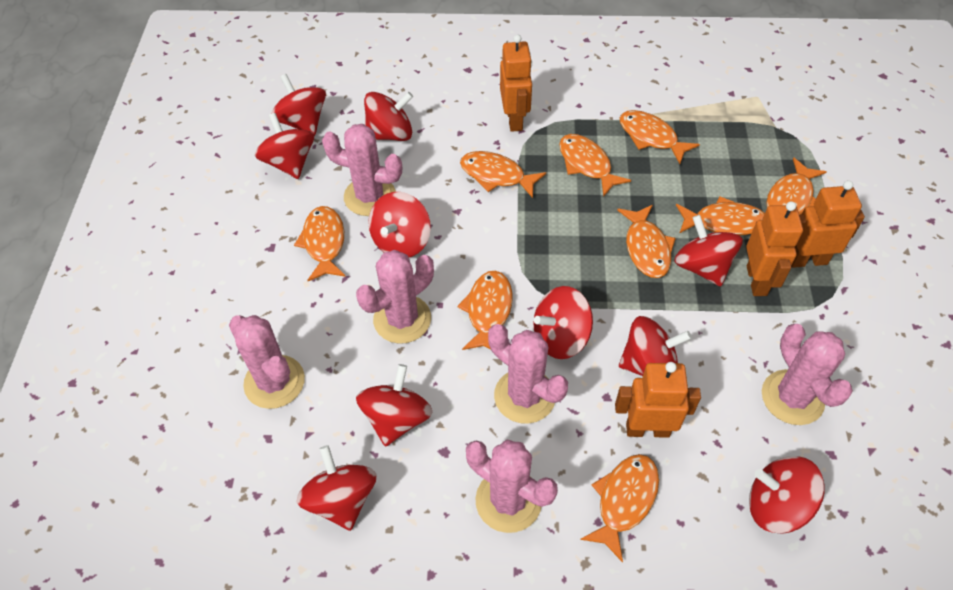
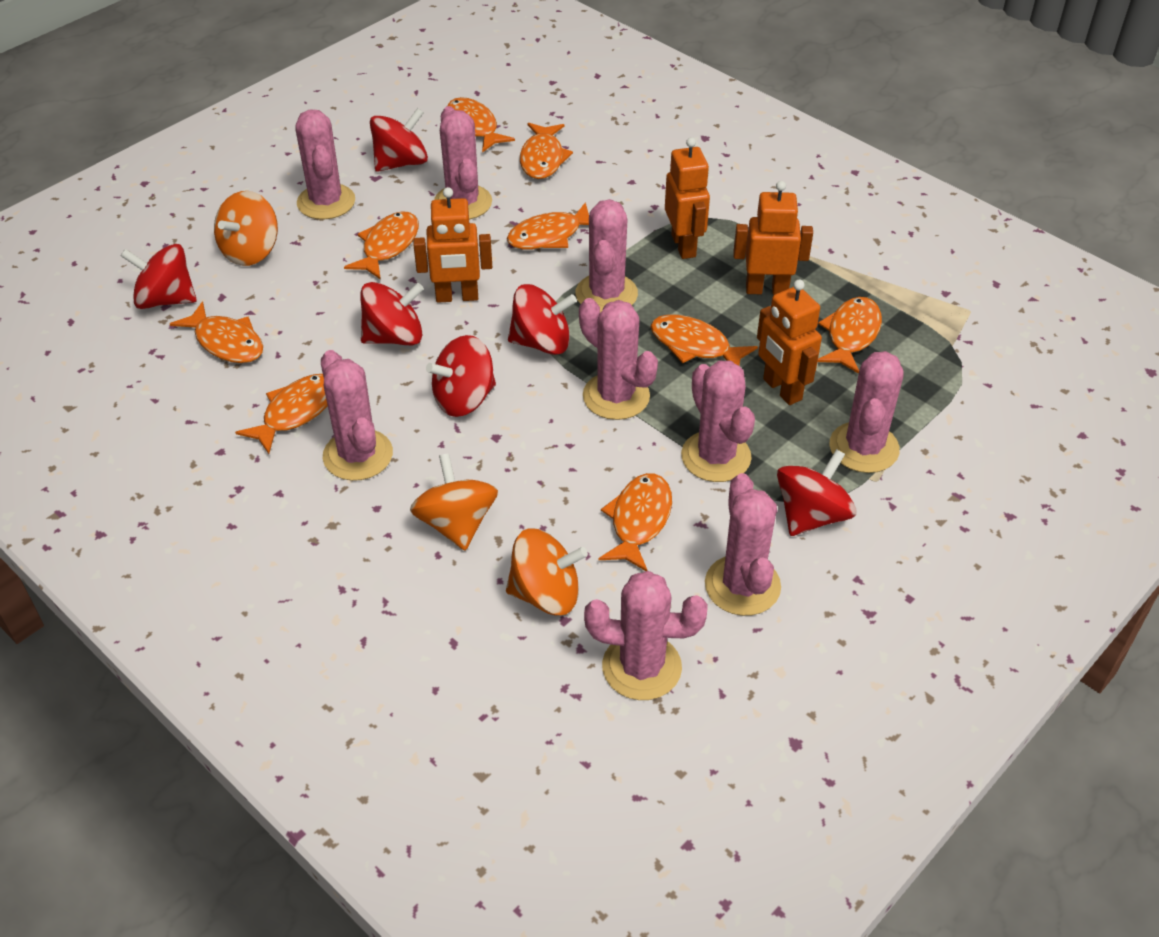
orange spinning top: 0 -> 3
pink cactus: 6 -> 9
red spinning top: 10 -> 6

